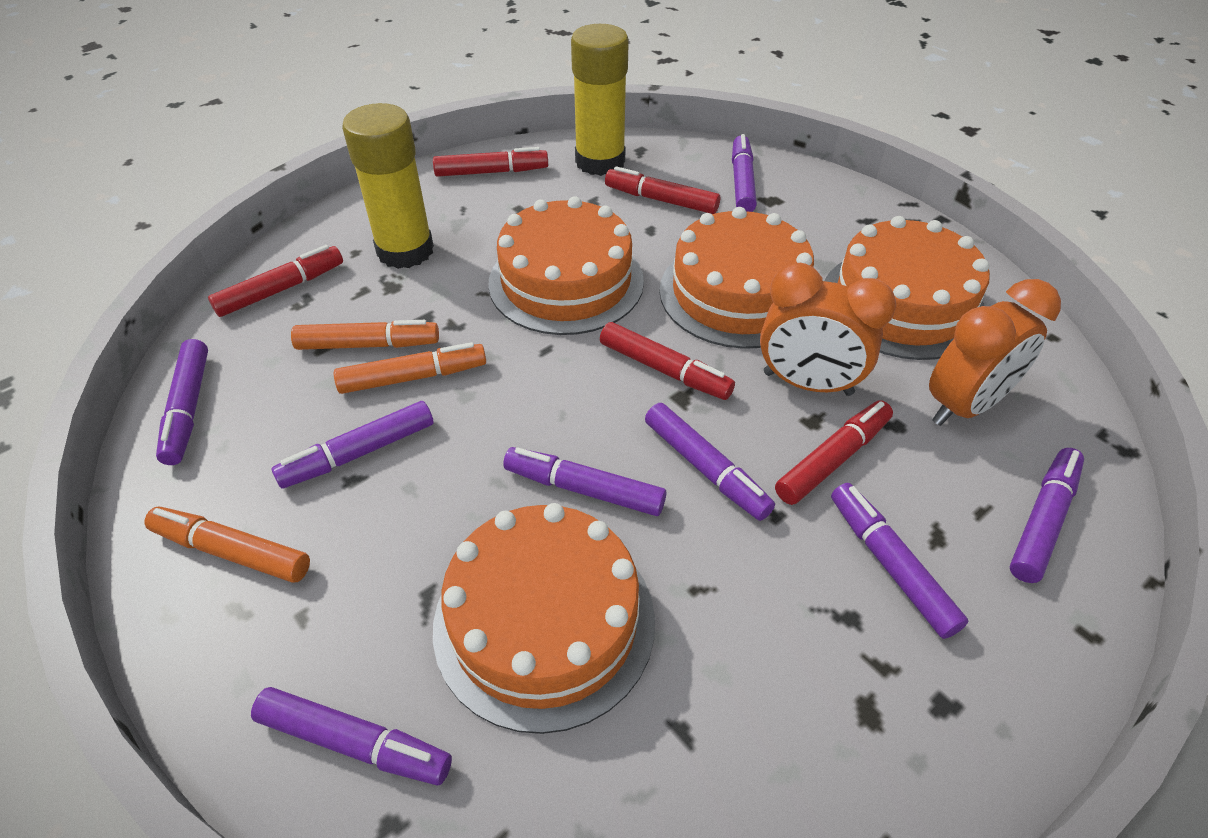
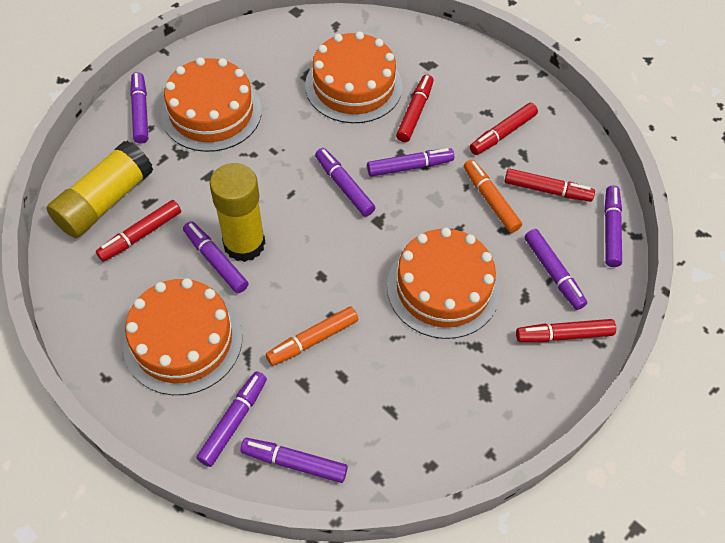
orange clock: 2 -> 0
orange marker: 3 -> 2

